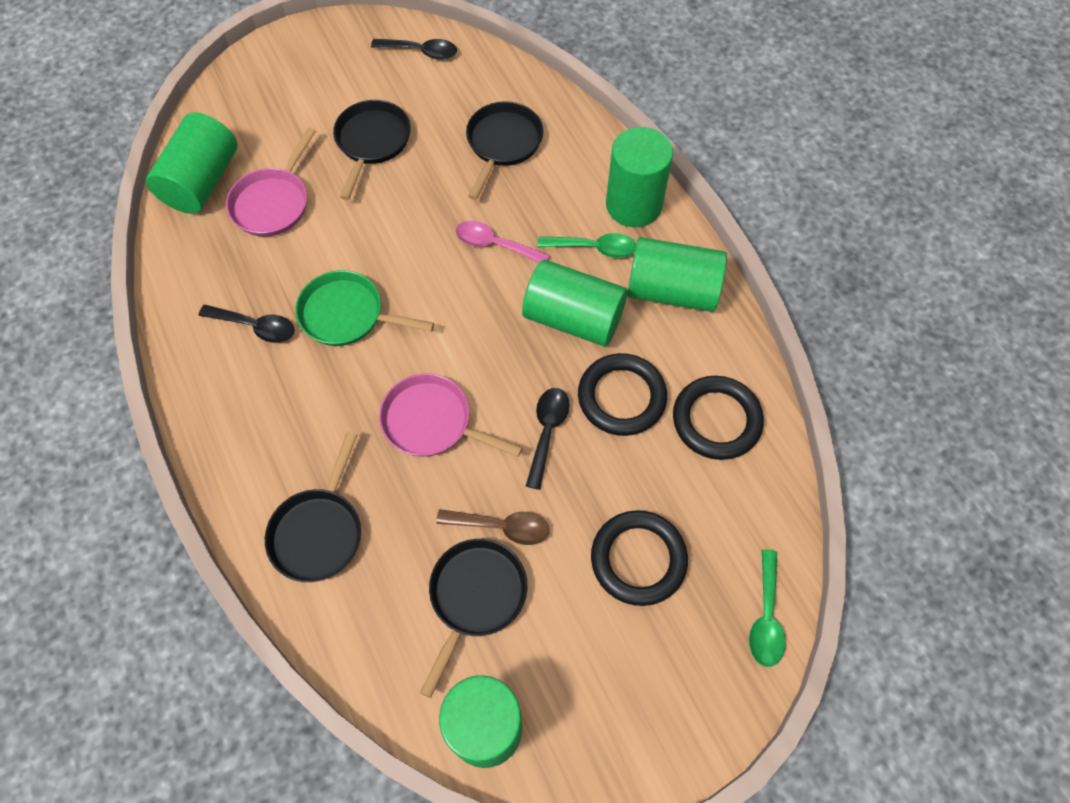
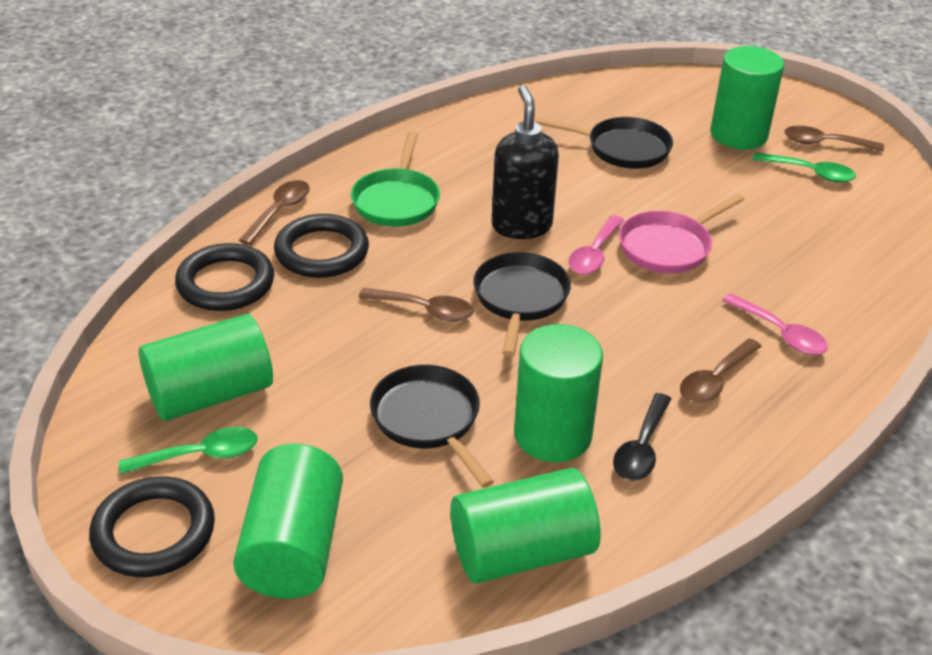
black pan: 4 -> 3
black soap dispenser: 0 -> 1
black spoon: 3 -> 1
brown spoon: 1 -> 4
pink pan: 2 -> 1
pink spoon: 1 -> 2

